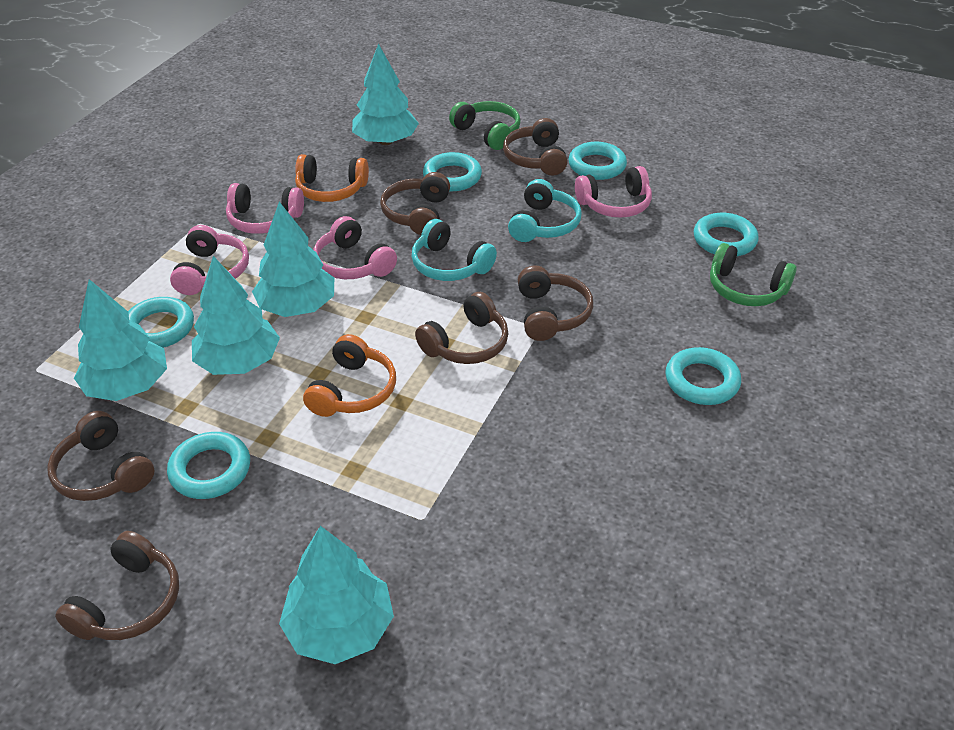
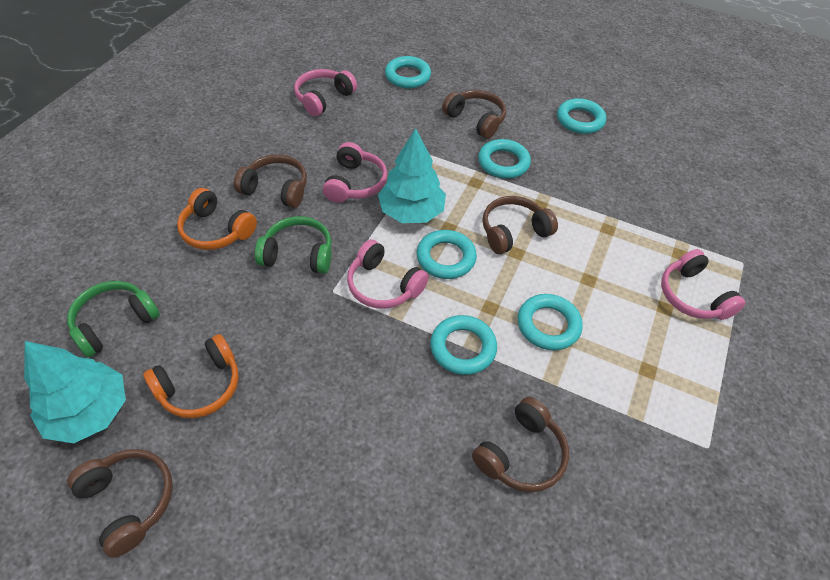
brown headphones: 6 -> 5
turquoise headphones: 2 -> 0
turquoise tree: 5 -> 2

